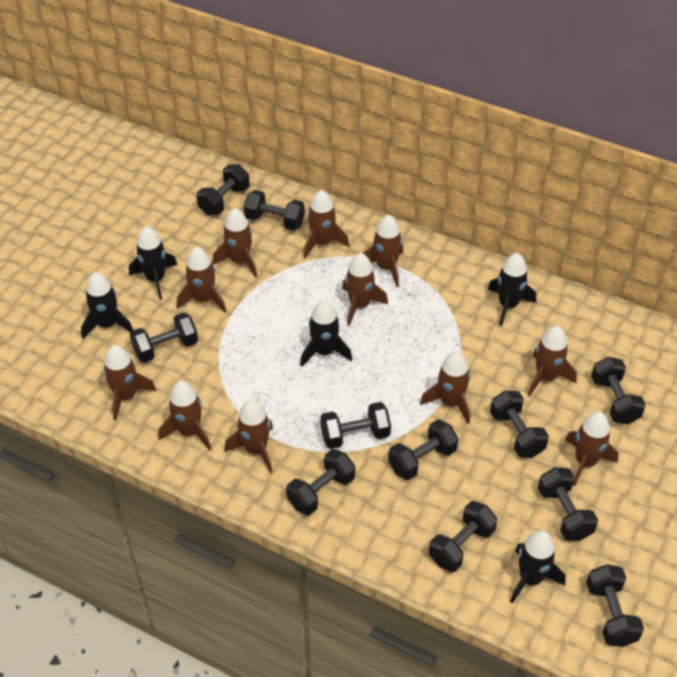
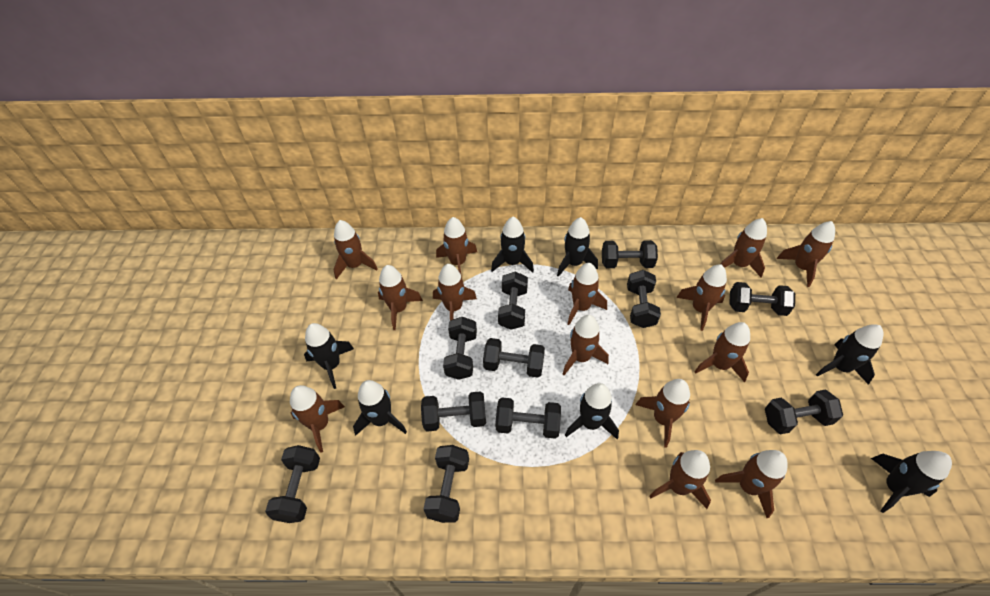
black rocket: 5 -> 7
brown rocket: 11 -> 14

